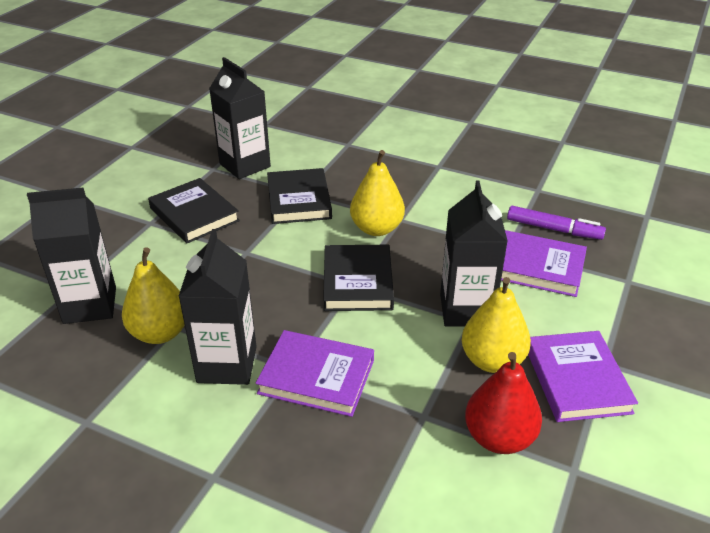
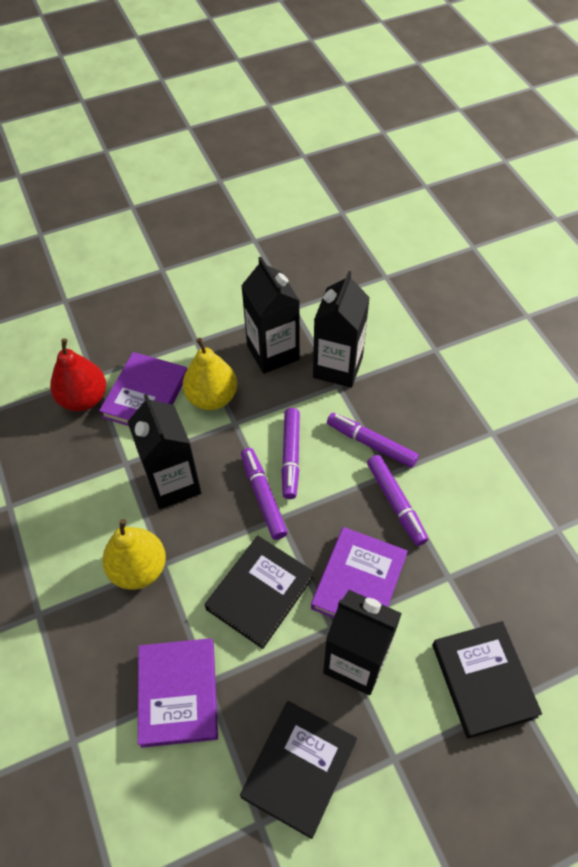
purple marker: 1 -> 4
yellow pear: 3 -> 2

